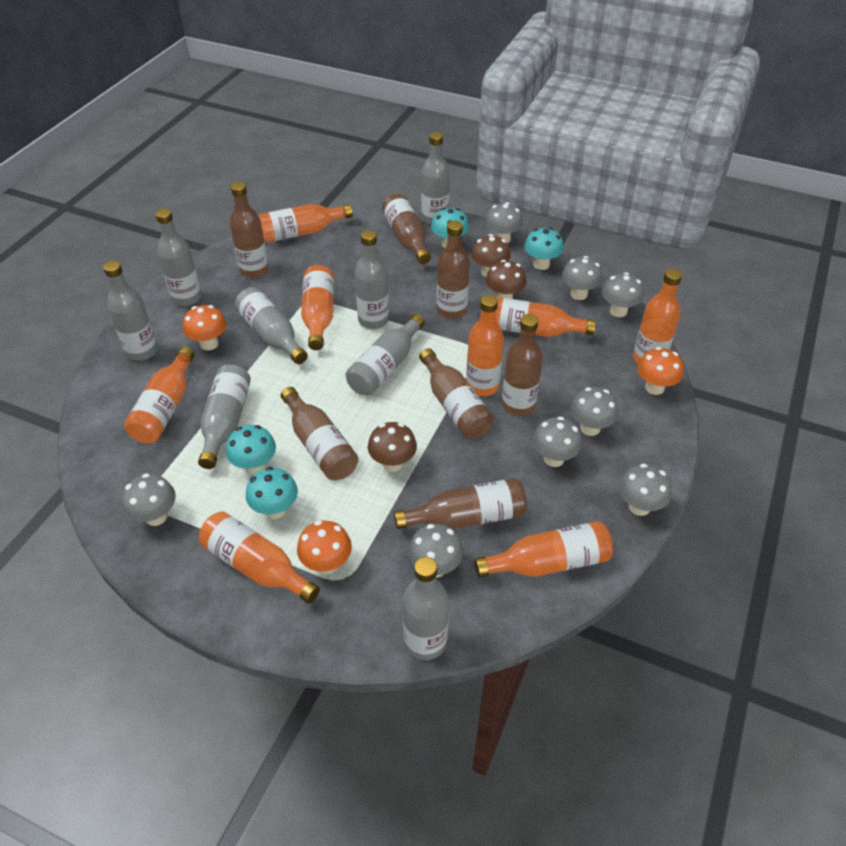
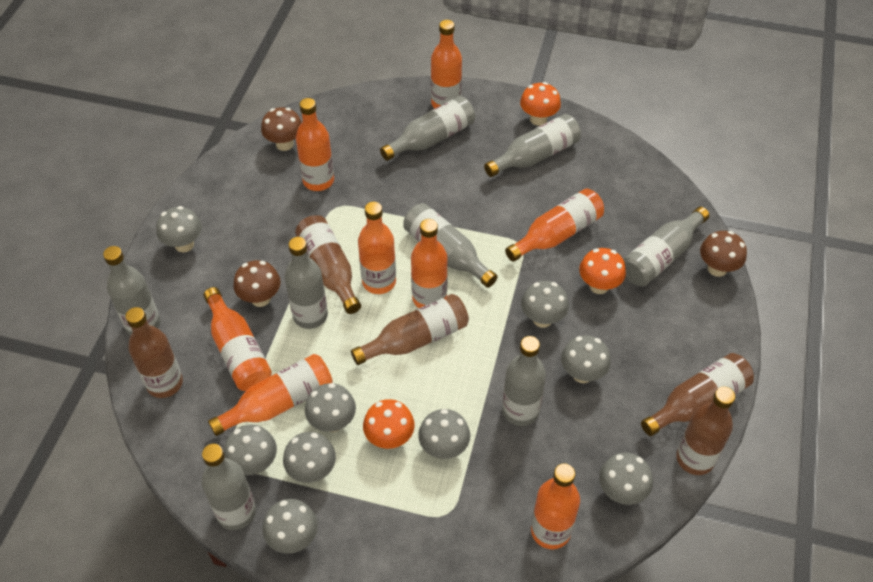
brown bottle: 7 -> 5
grey mushroom: 8 -> 9
turquoise mushroom: 4 -> 0

